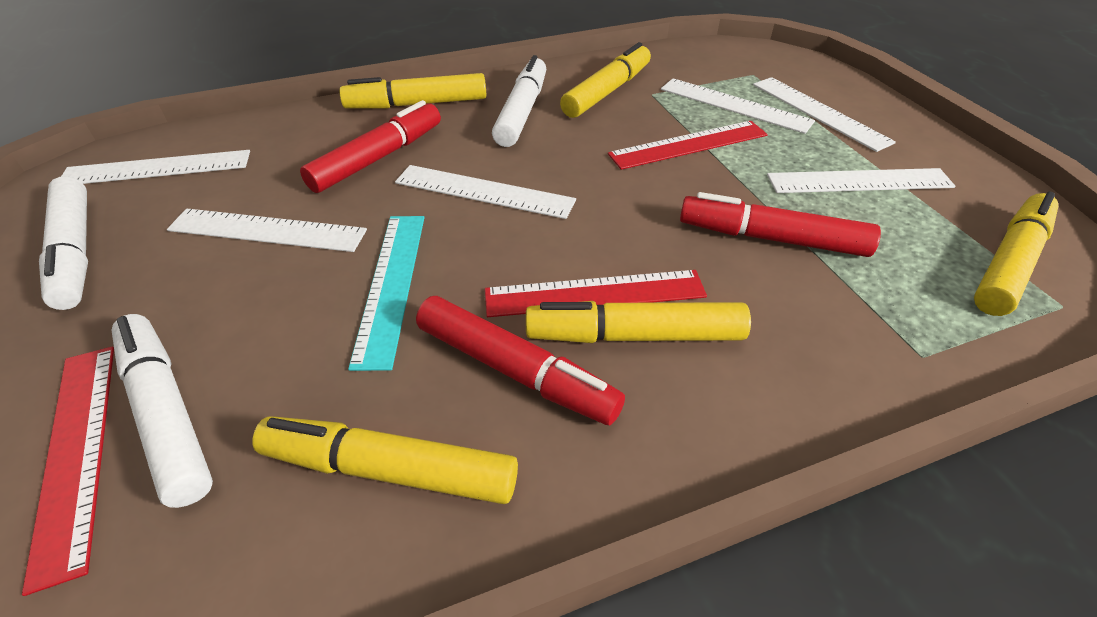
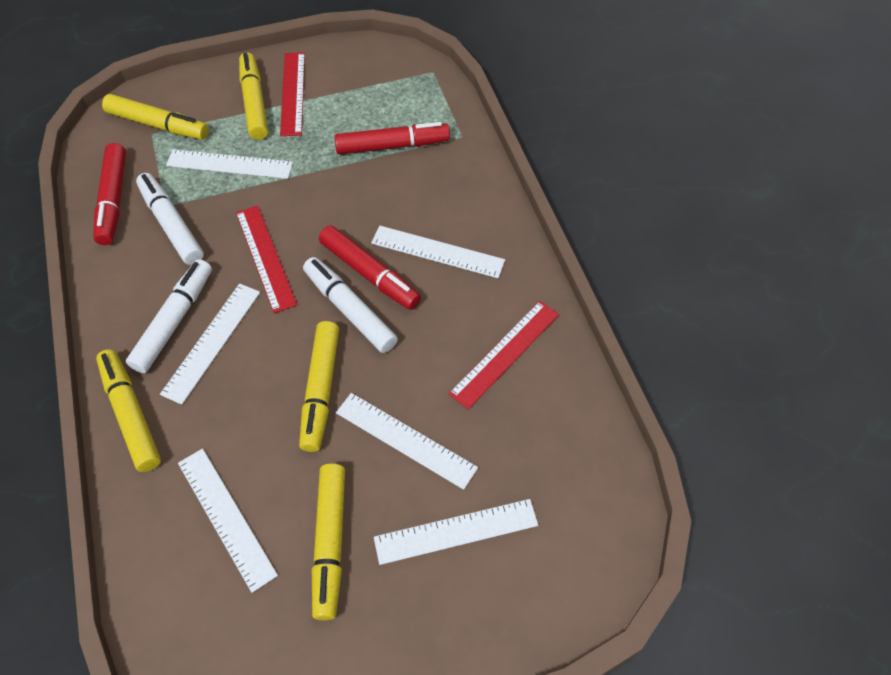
turquoise ruler: 1 -> 0

